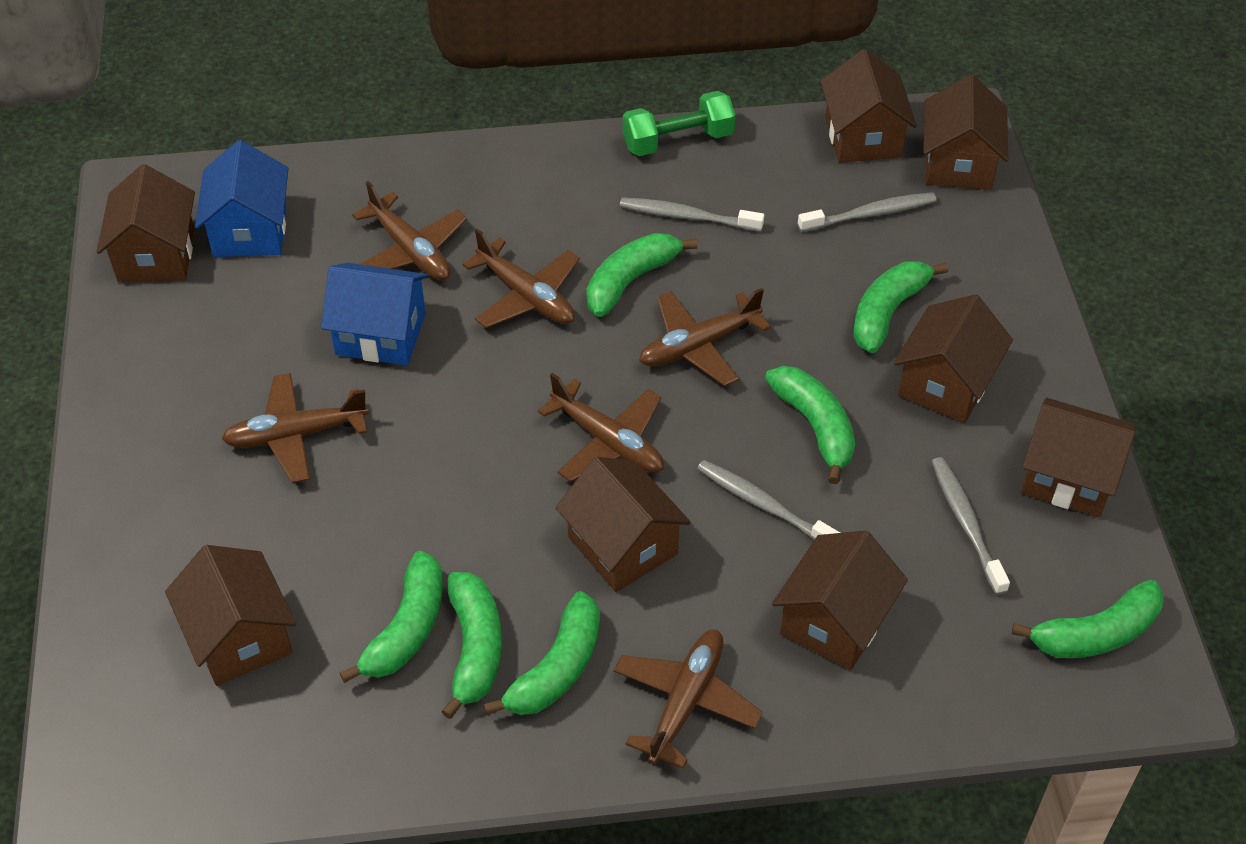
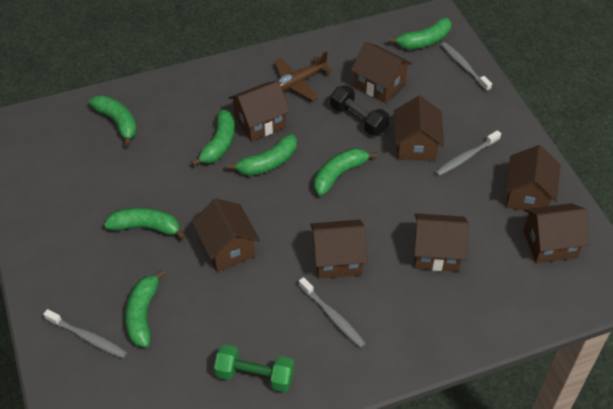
black dumbbell: 0 -> 1
blue house: 2 -> 0
brown plane: 6 -> 1

